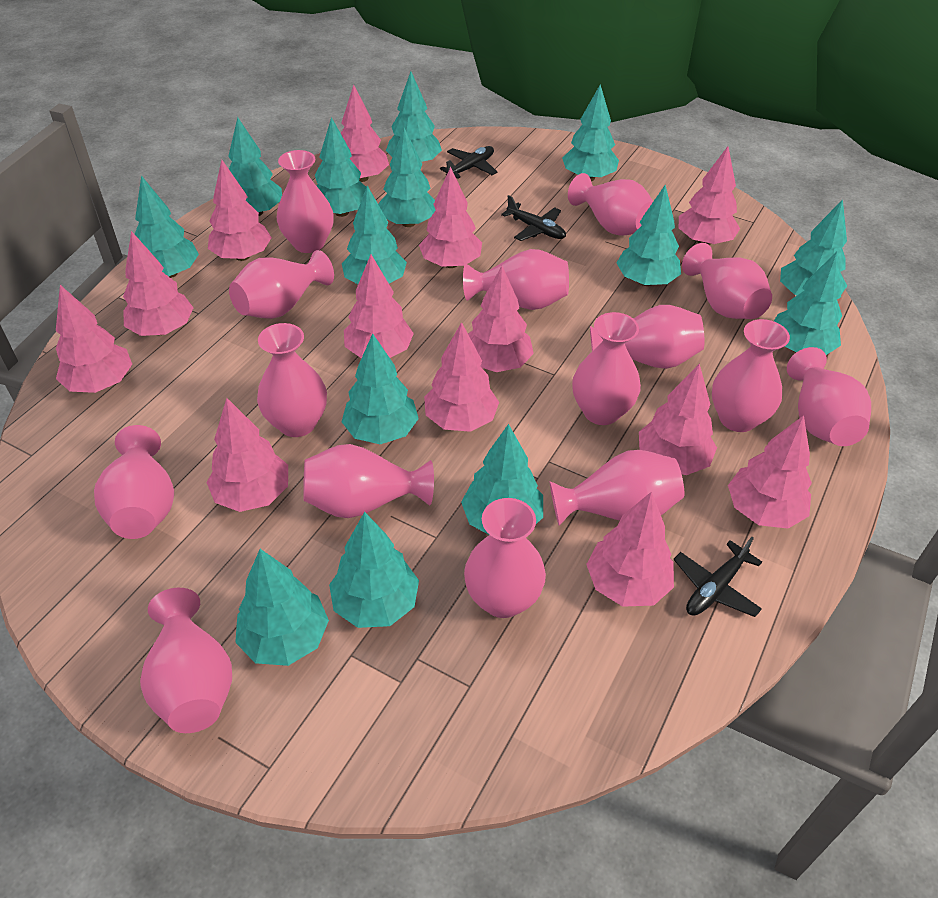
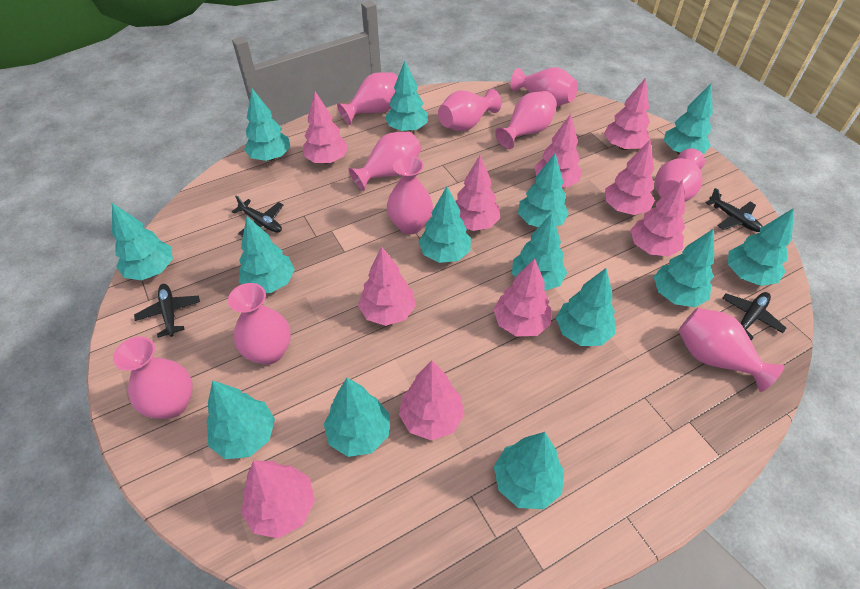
black plane: 3 -> 4
pink tree: 13 -> 10
pink vase: 15 -> 10

